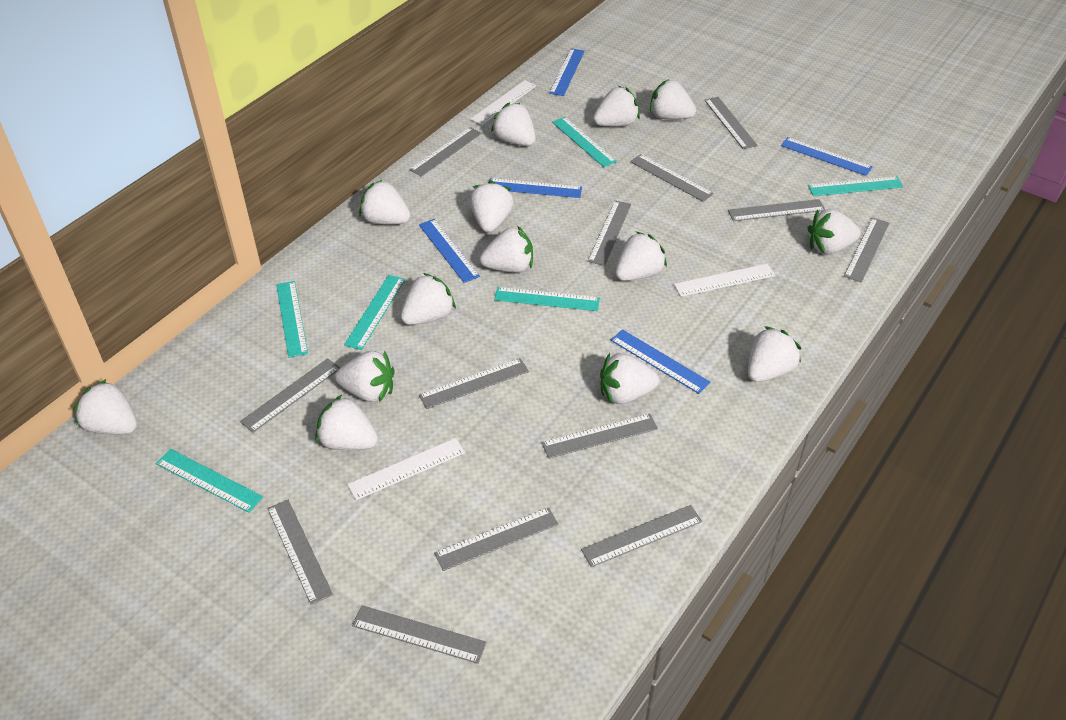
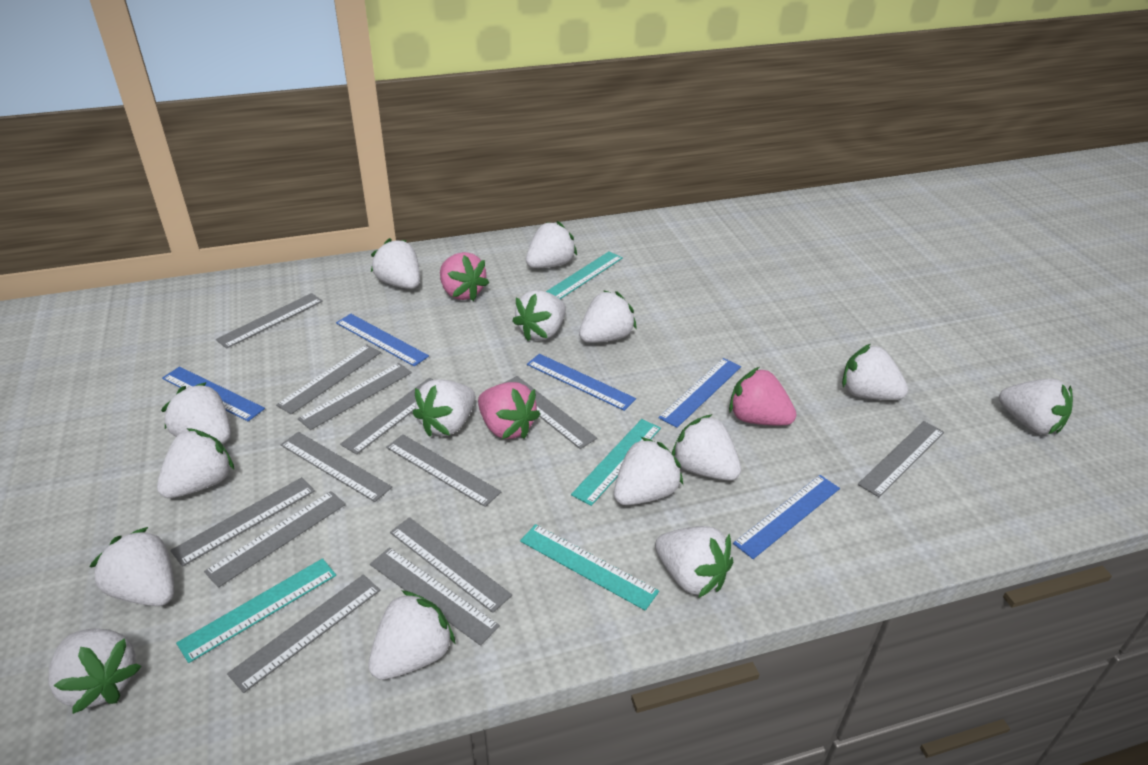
pink strawberry: 0 -> 3
turquoise ruler: 6 -> 4
white ruler: 3 -> 0
white strawberry: 14 -> 15

